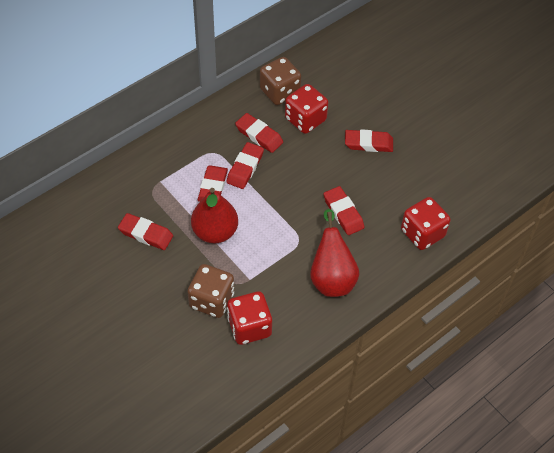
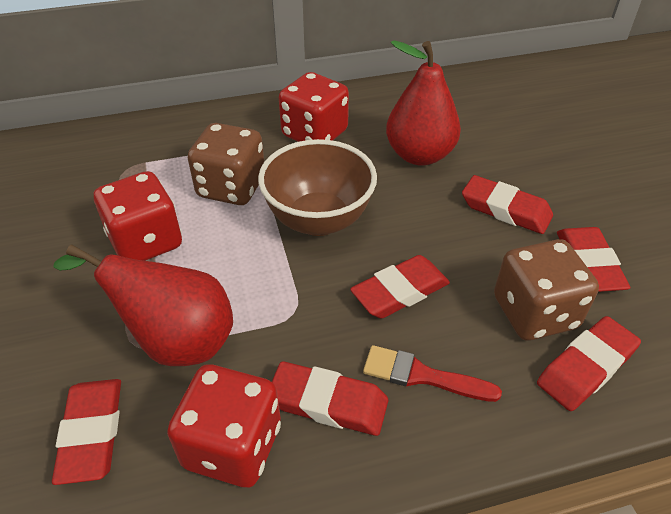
brown bowl: 0 -> 1
red brush: 0 -> 1

